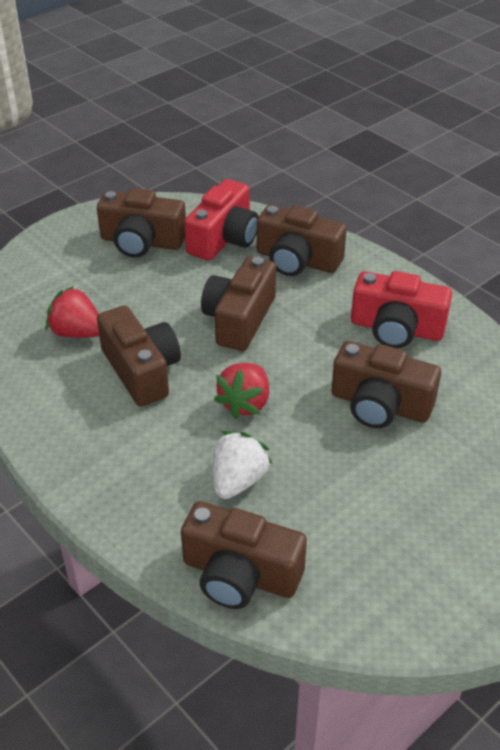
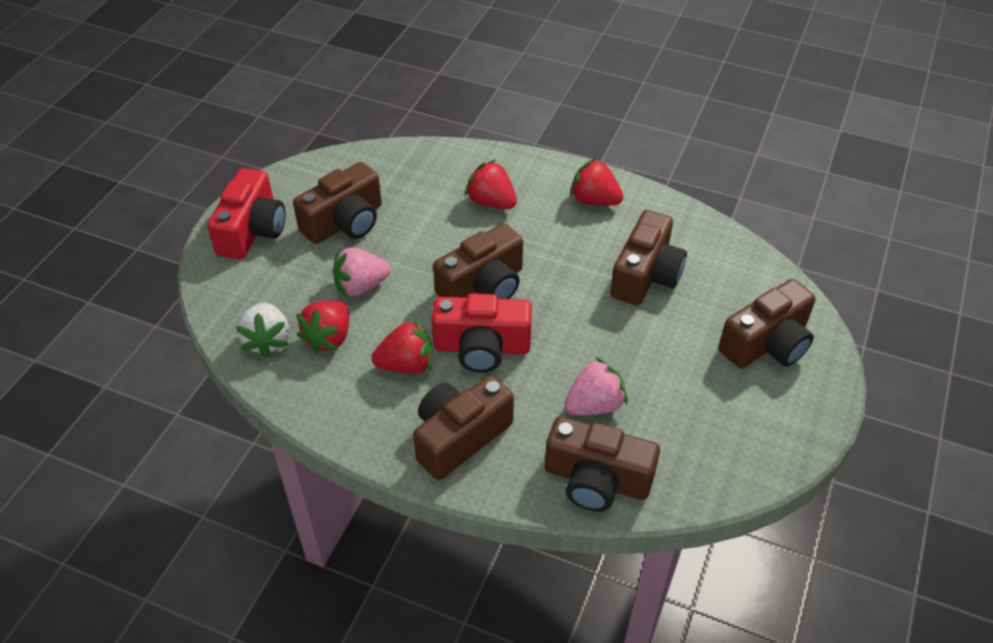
pink strawberry: 0 -> 2
red strawberry: 2 -> 4

